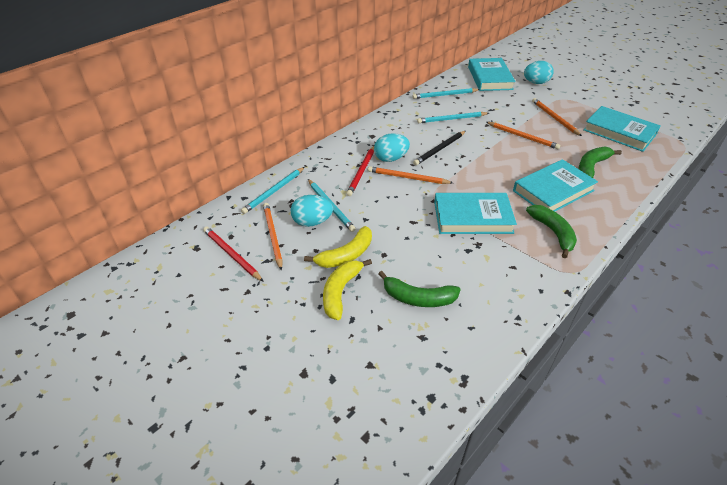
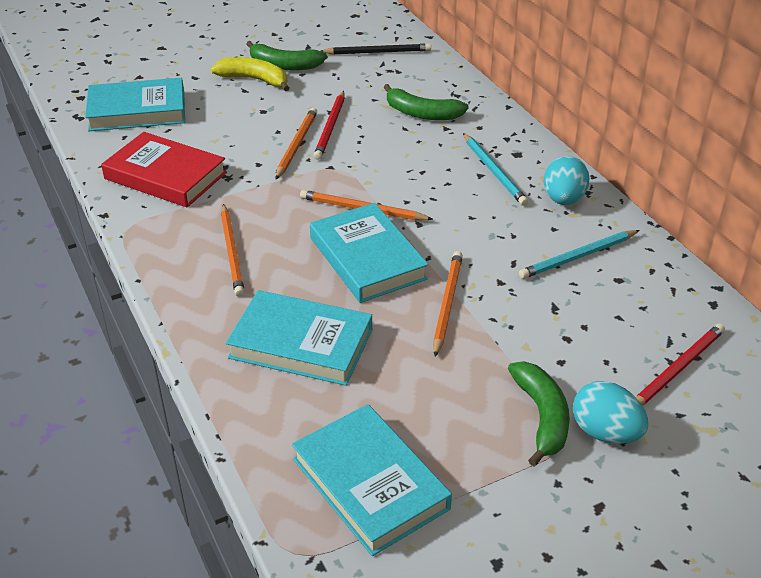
red book: 0 -> 1
turquoise egg: 3 -> 2
turquoise pencil: 4 -> 2
yellow banana: 2 -> 1

